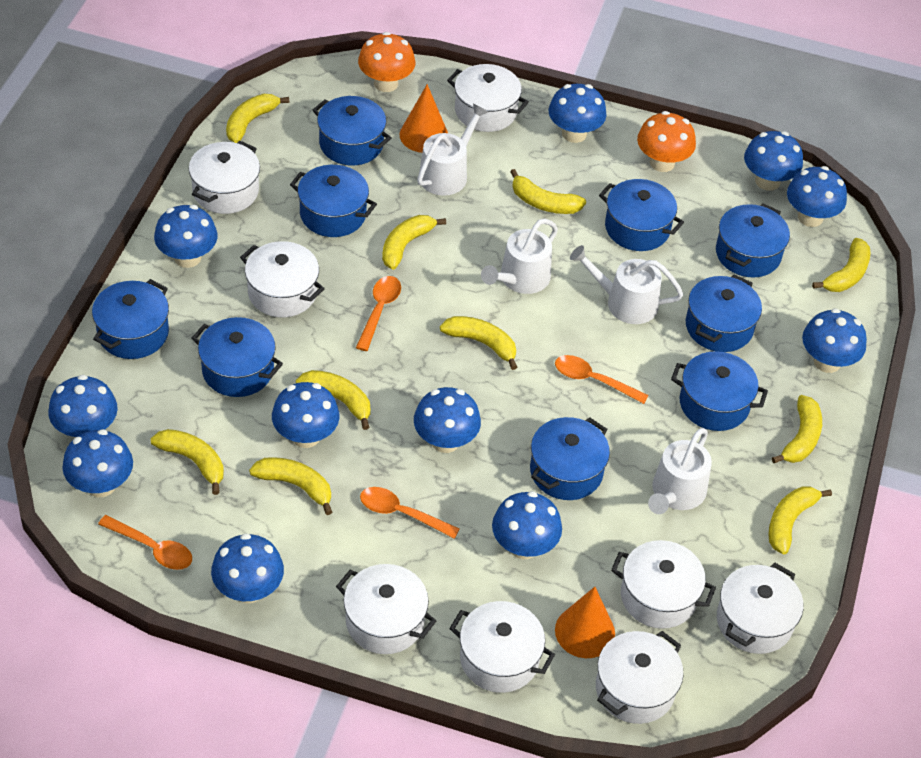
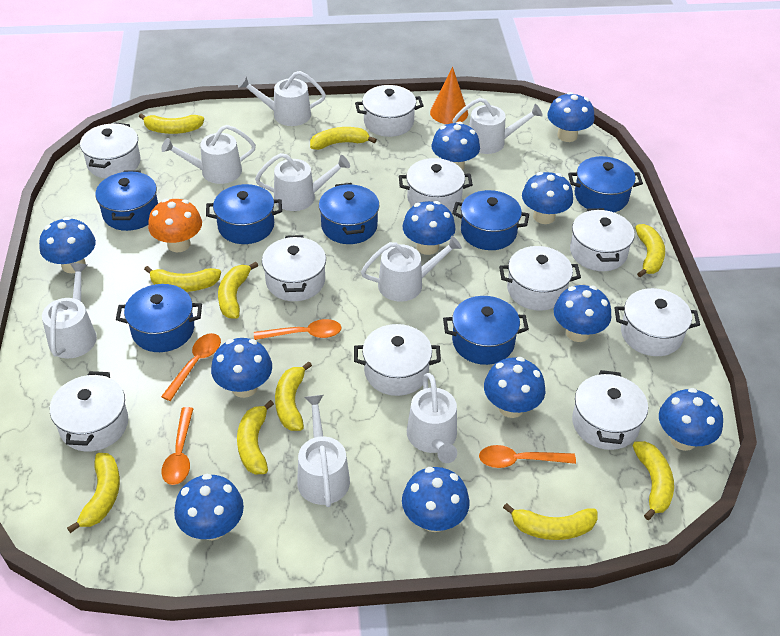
blue pot: 9 -> 7
orange cone: 2 -> 1
orange mushroom: 2 -> 1
white pot: 8 -> 10
white watering can: 4 -> 8

